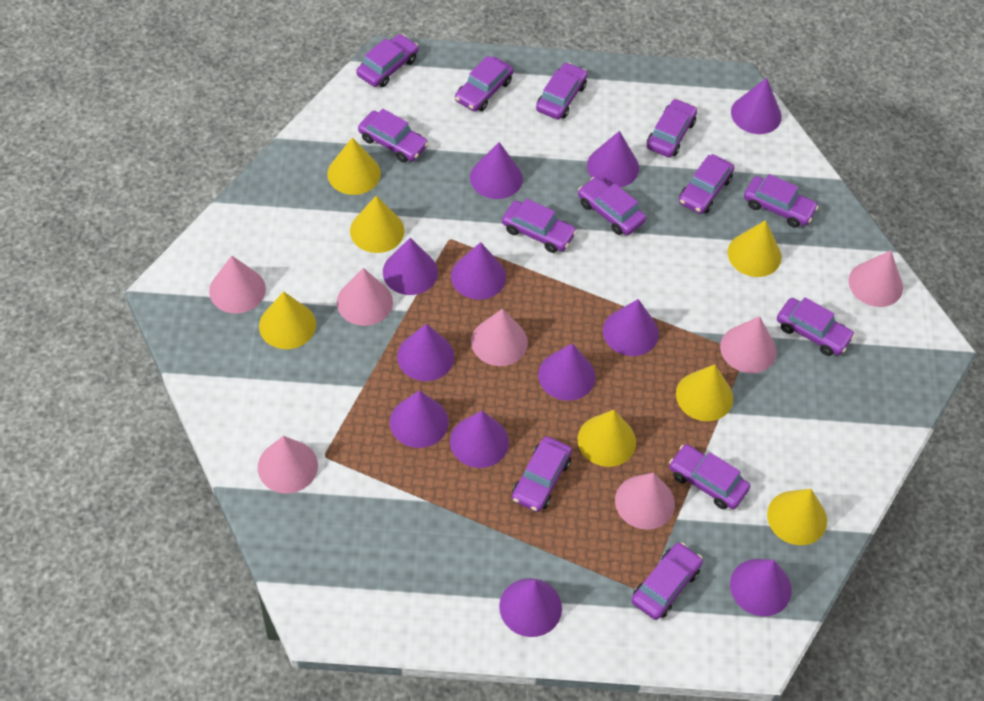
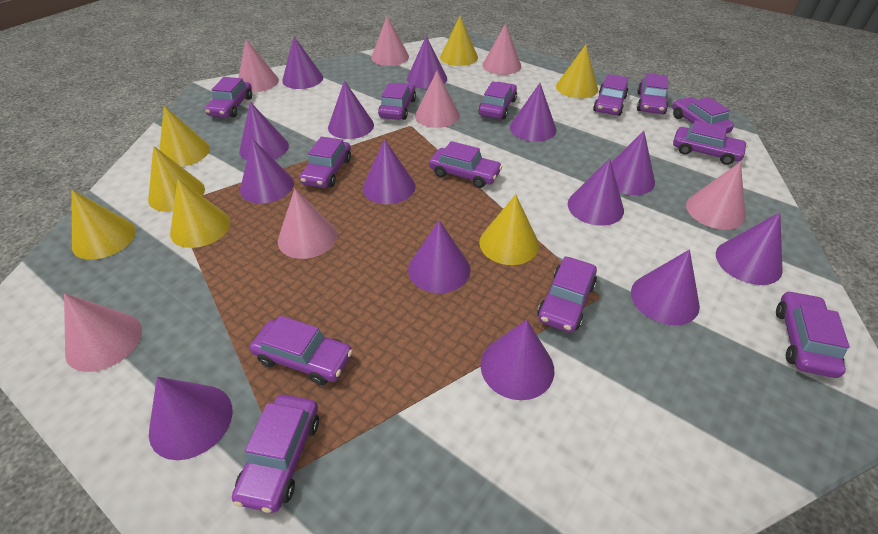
purple cone: 12 -> 14

